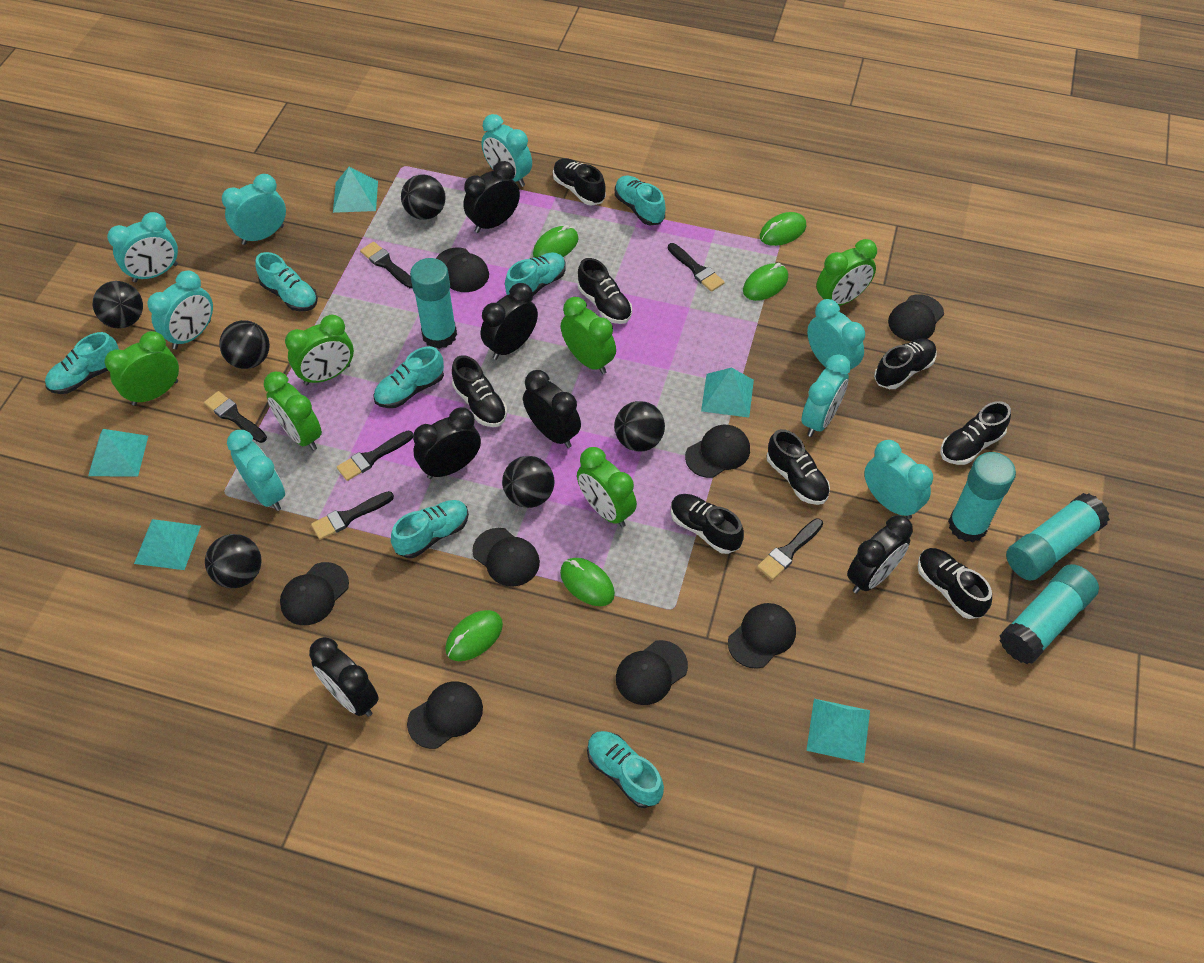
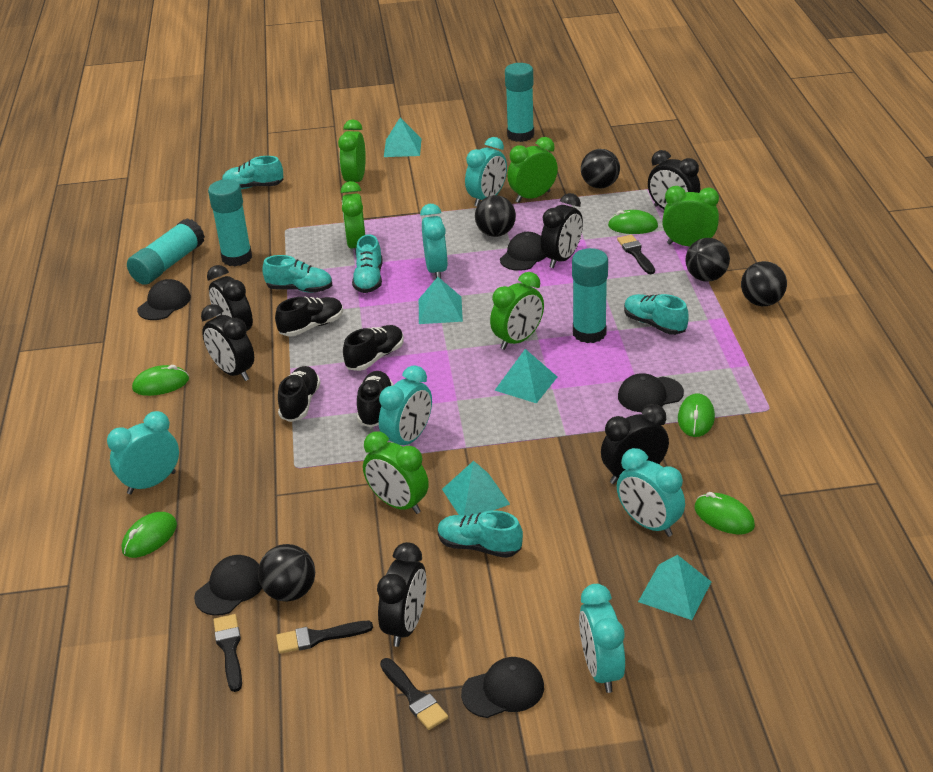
black ball: 6 -> 5
black brush: 6 -> 4
black cap: 8 -> 5
black shoe: 8 -> 4
turquoise clock: 8 -> 6
turquoise shoe: 7 -> 5

